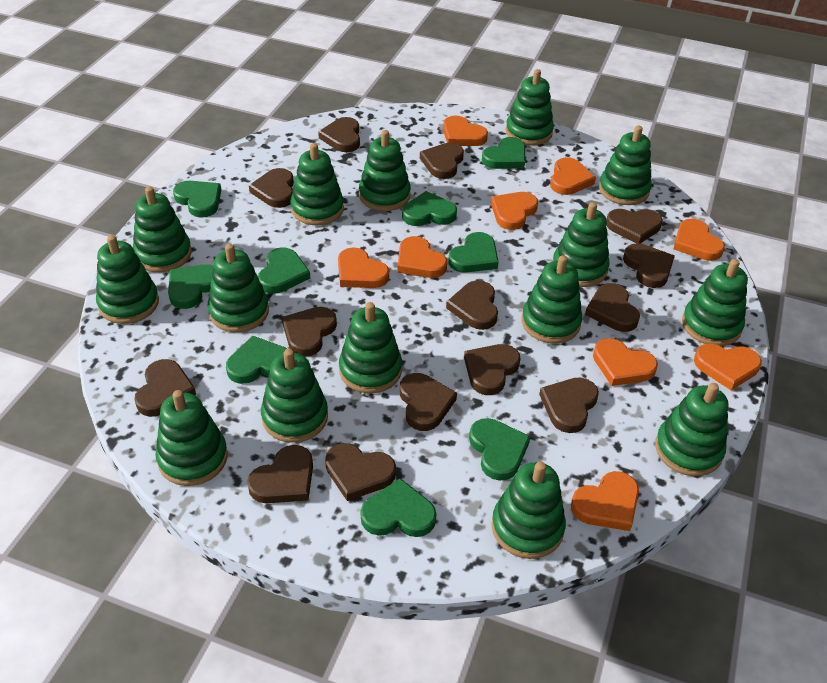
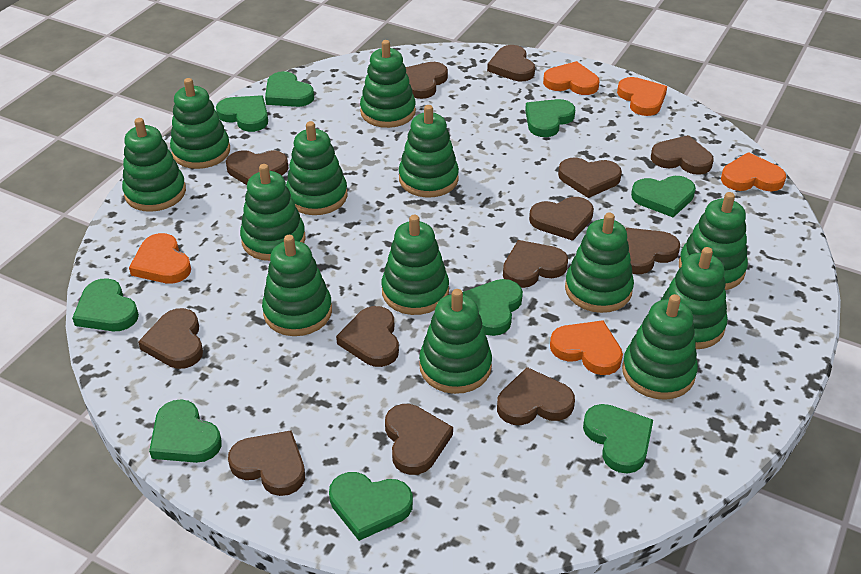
brown heart: 14 -> 13
green stacking toy: 15 -> 13
orange heart: 9 -> 5

